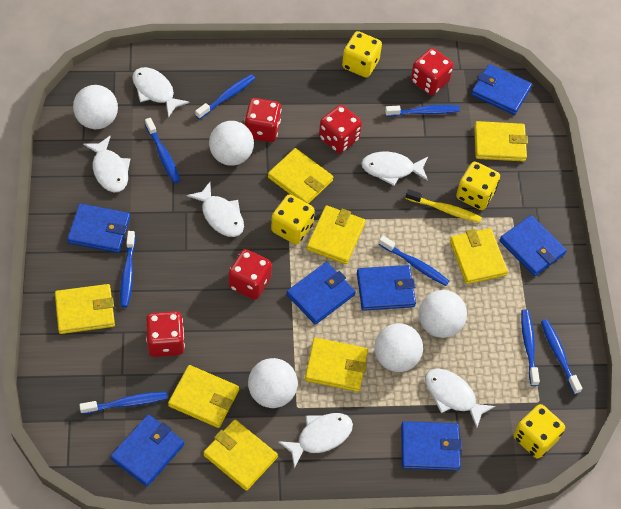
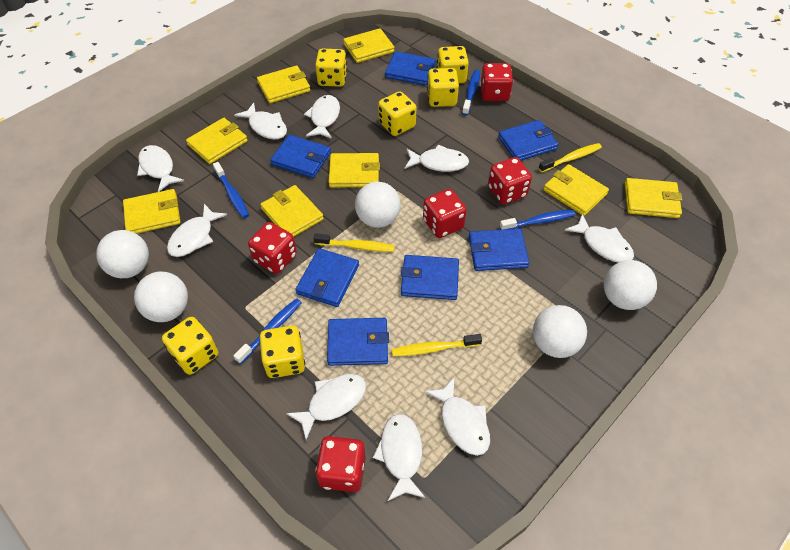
blue toothbrush: 8 -> 4
white fish: 6 -> 9
yellow dice: 4 -> 6
yellow toothbrush: 1 -> 3

